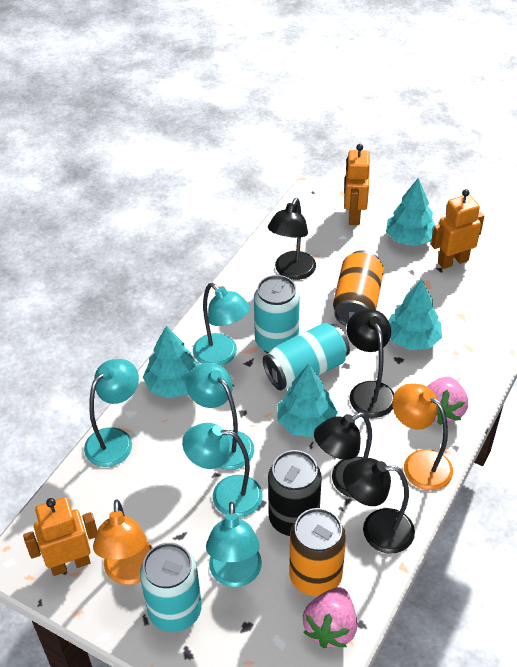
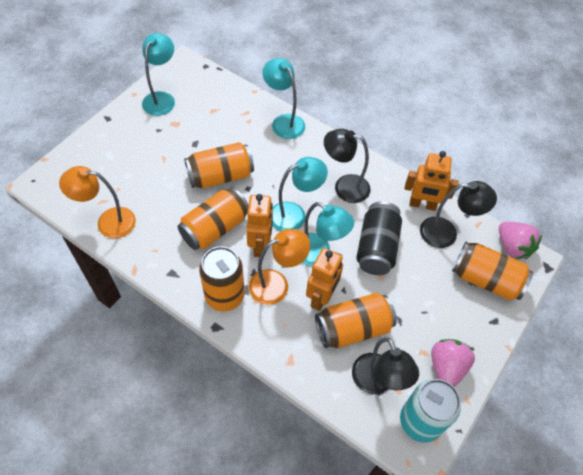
black lamp: 4 -> 3
orange can: 2 -> 5
turquoise can: 3 -> 1
turquoise lamp: 5 -> 4
turquoise tree: 4 -> 0

